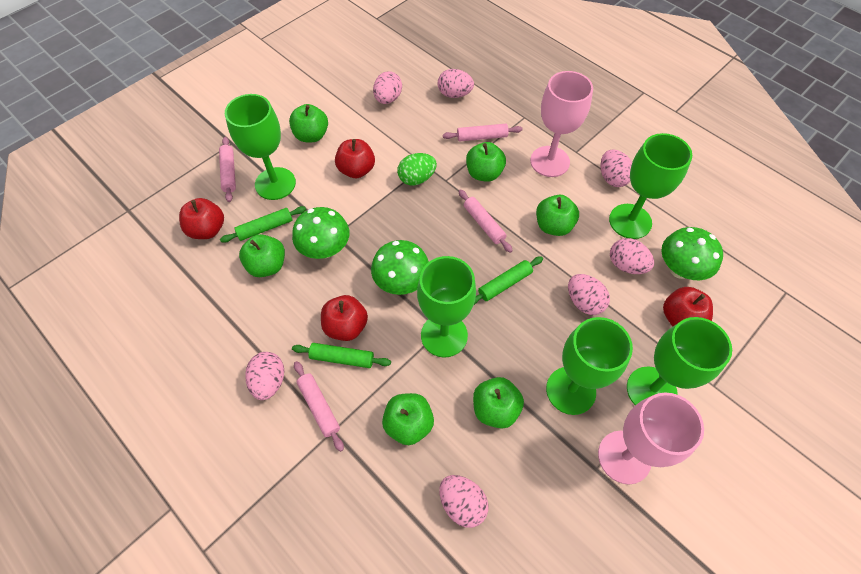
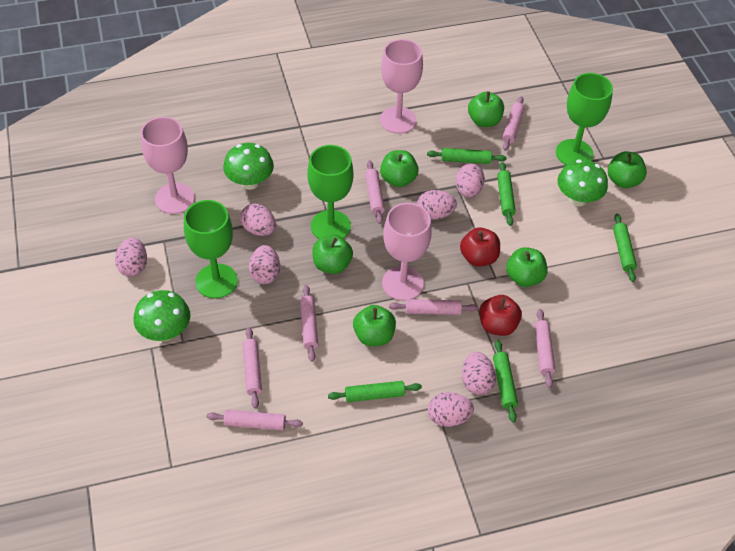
green egg: 1 -> 0
green goblet: 5 -> 3
green rolling pin: 3 -> 5
pink goblet: 2 -> 3
pink rolling pin: 4 -> 7
red apple: 4 -> 2

